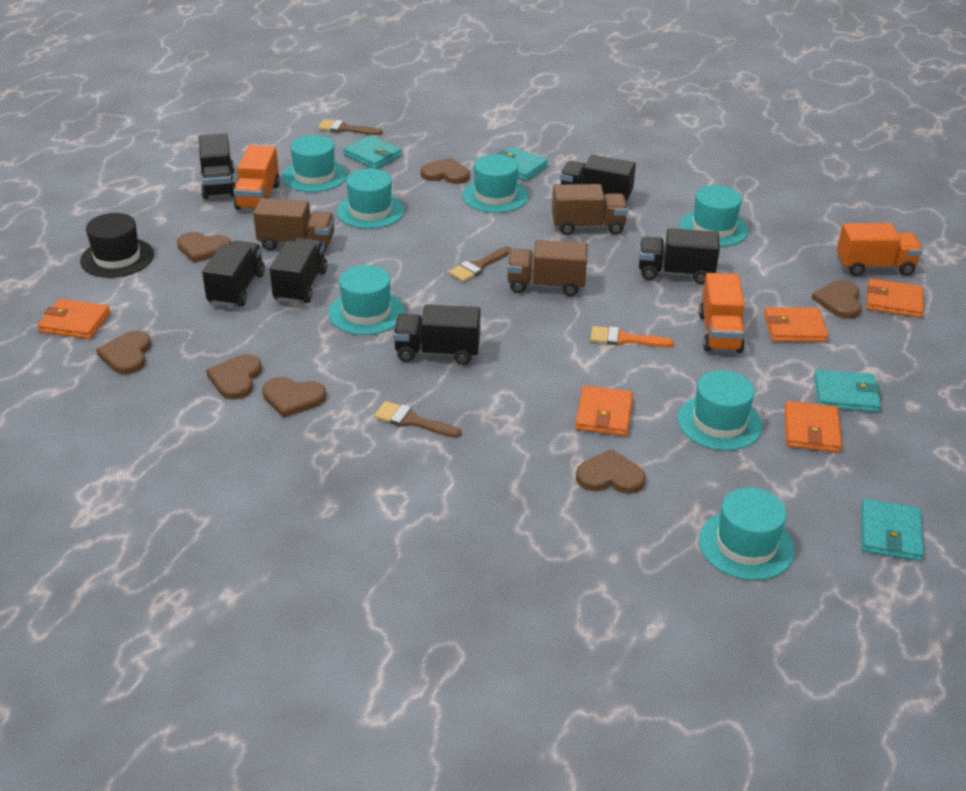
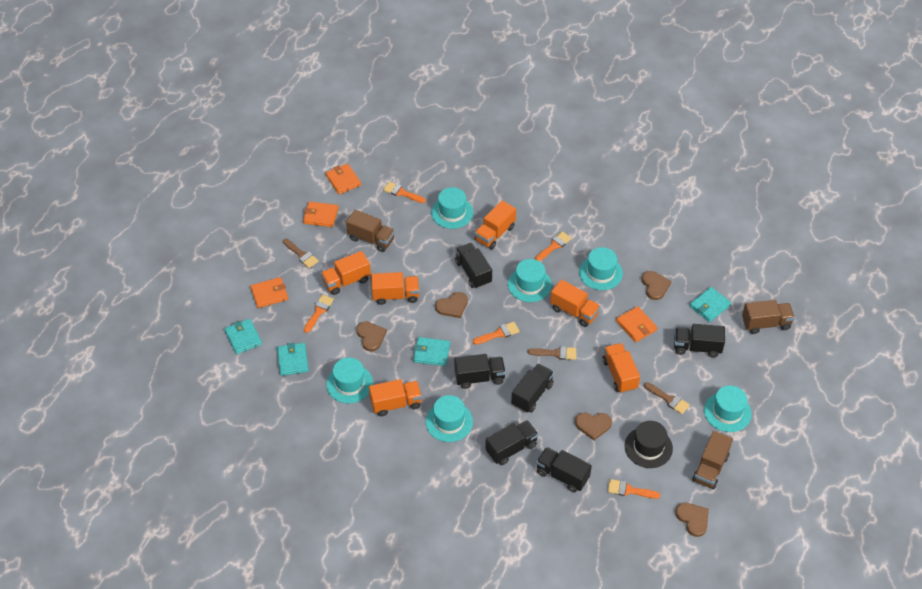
brown heart: 7 -> 5
orange brush: 1 -> 5
orange truck: 3 -> 6
orange wallet: 5 -> 4
turquoise hat: 7 -> 6

